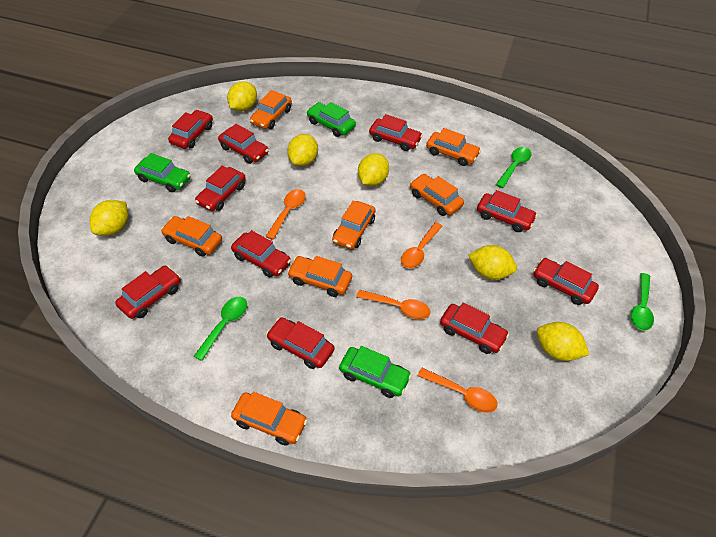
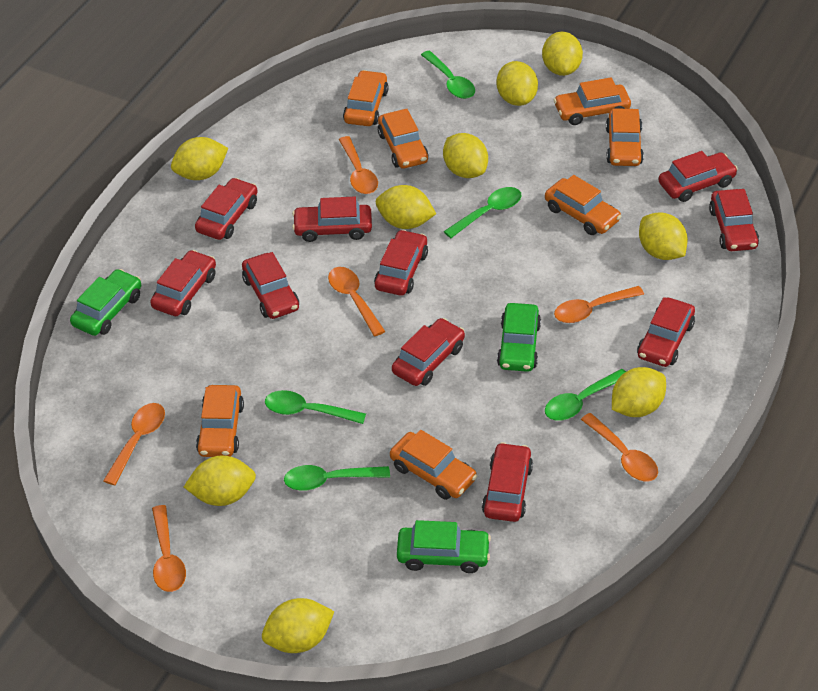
green spoon: 3 -> 5
orange spoon: 4 -> 6
yellow lemon: 6 -> 9

